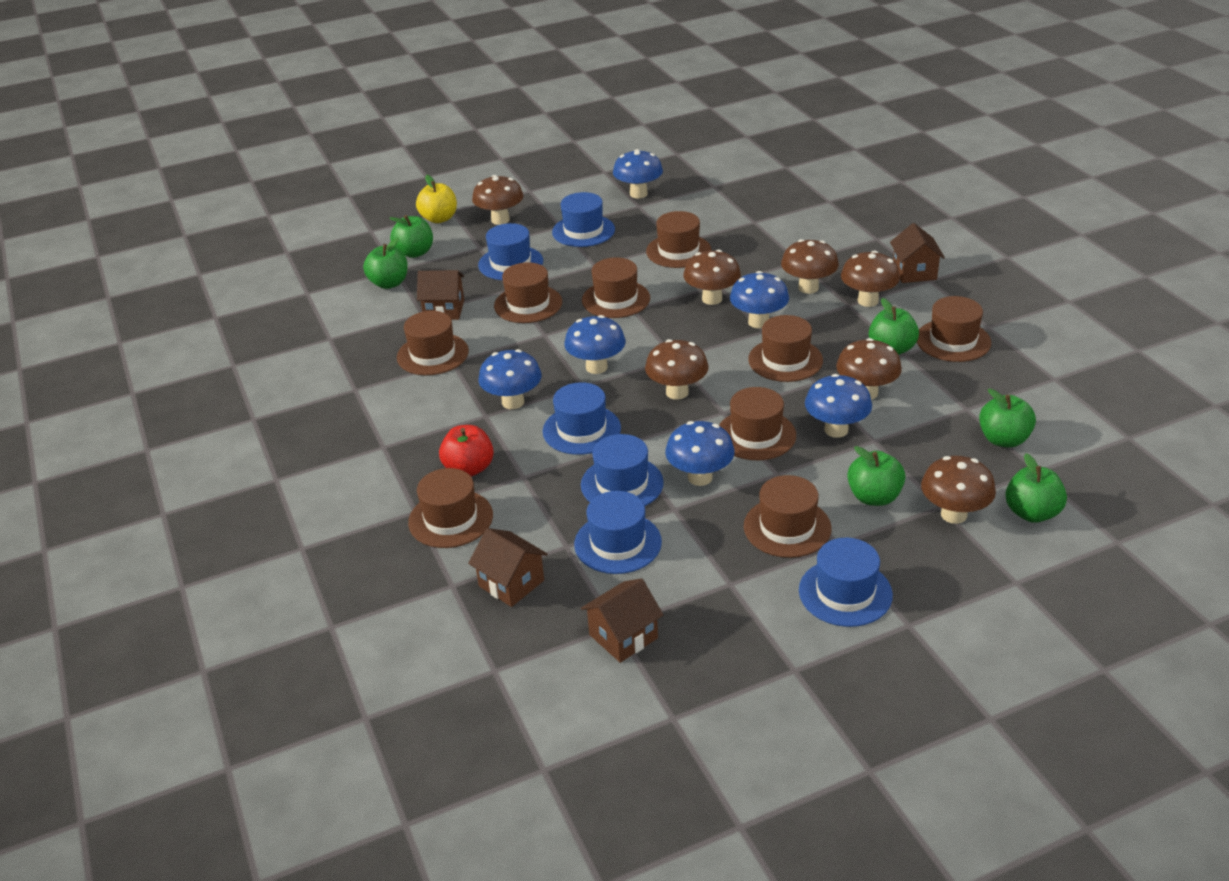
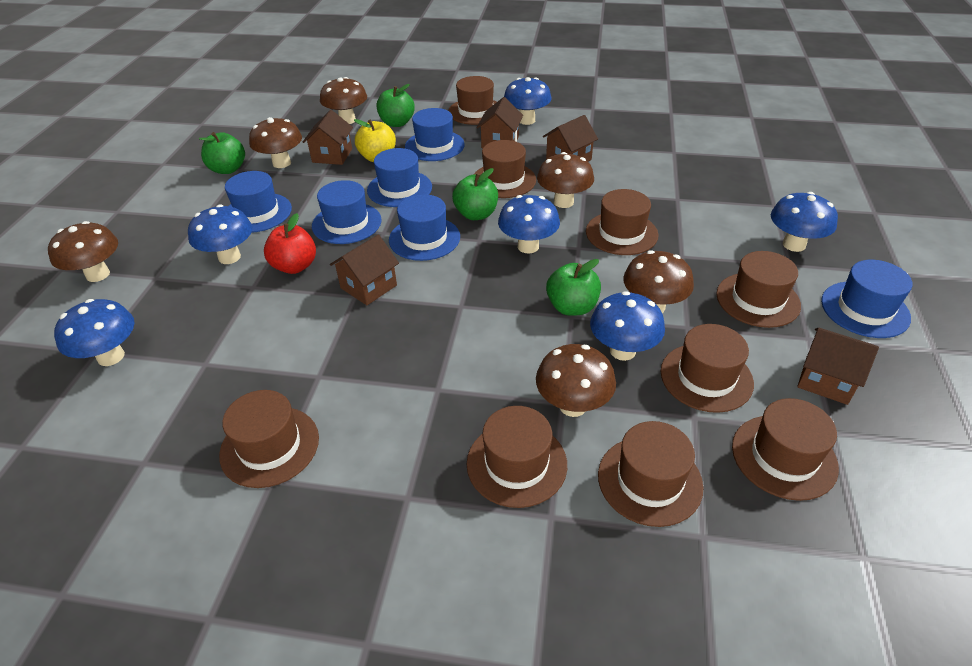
brown house: 4 -> 5
brown mushroom: 7 -> 6
green apple: 6 -> 4

